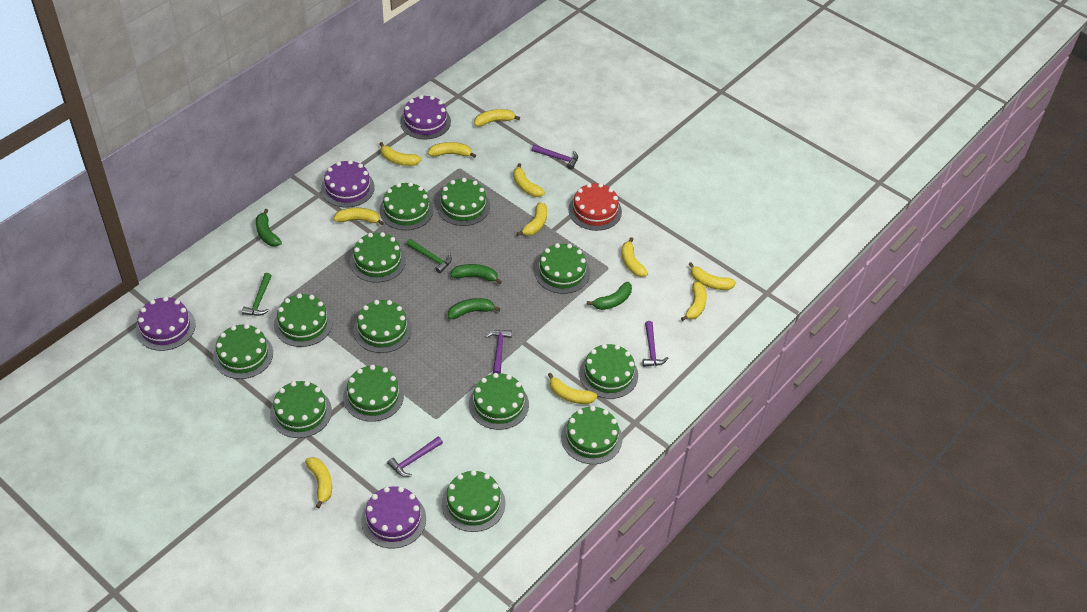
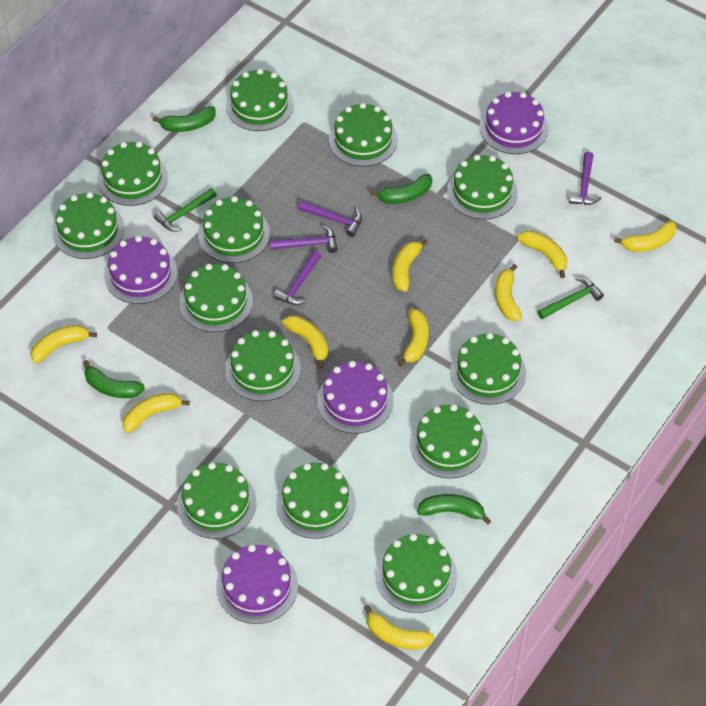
red cake: 1 -> 0
yellow banana: 11 -> 9

